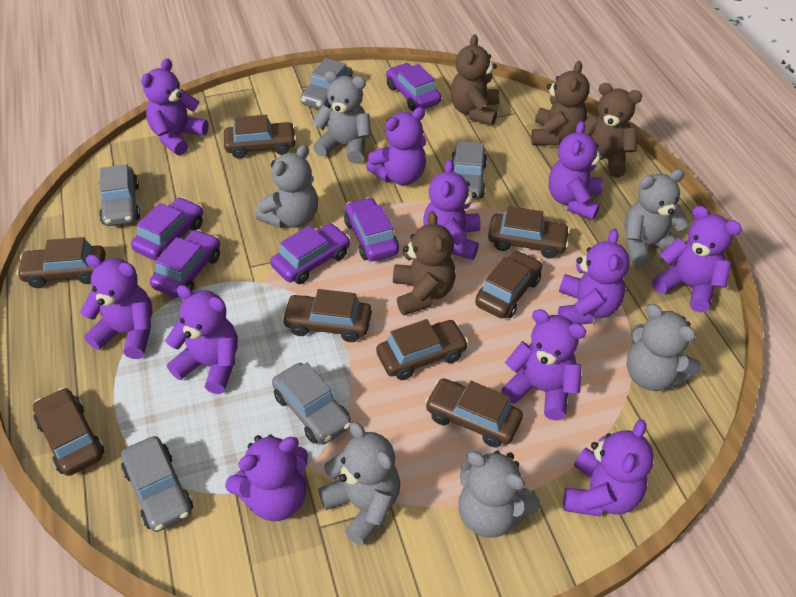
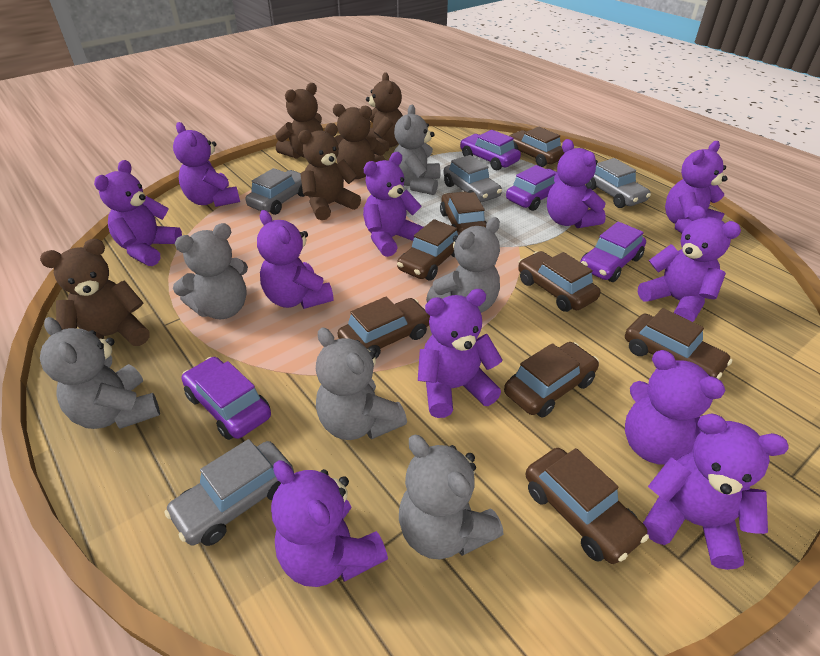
brown teddy bear: 4 -> 5
grey car: 5 -> 4
purple car: 5 -> 4

